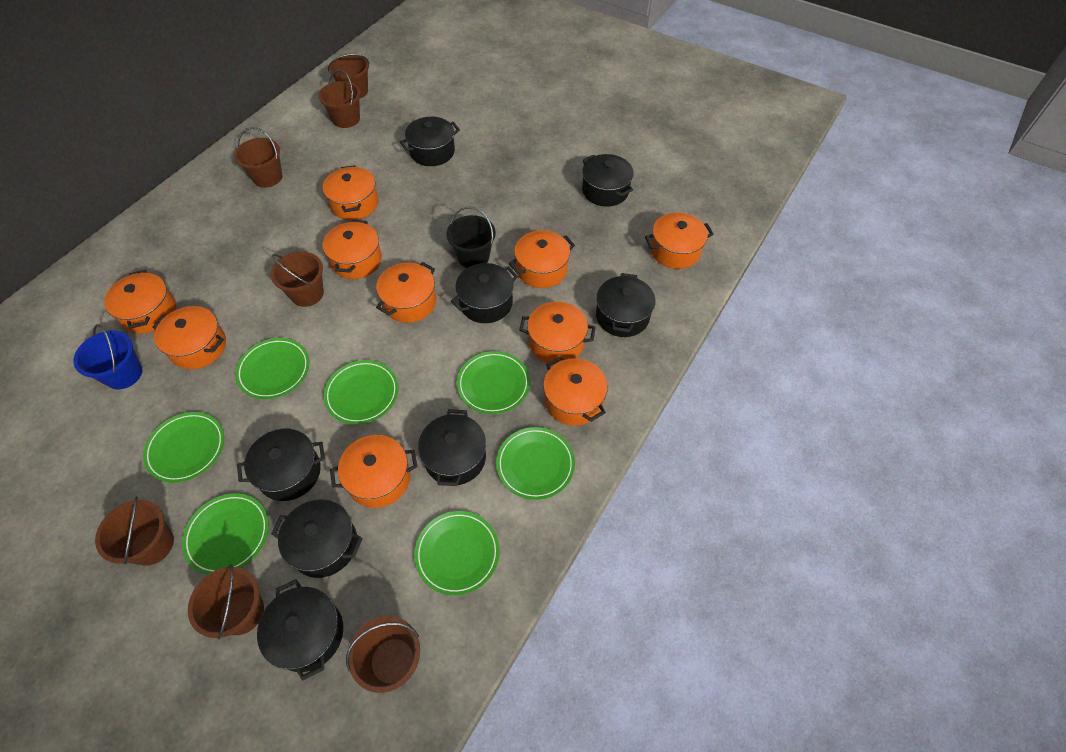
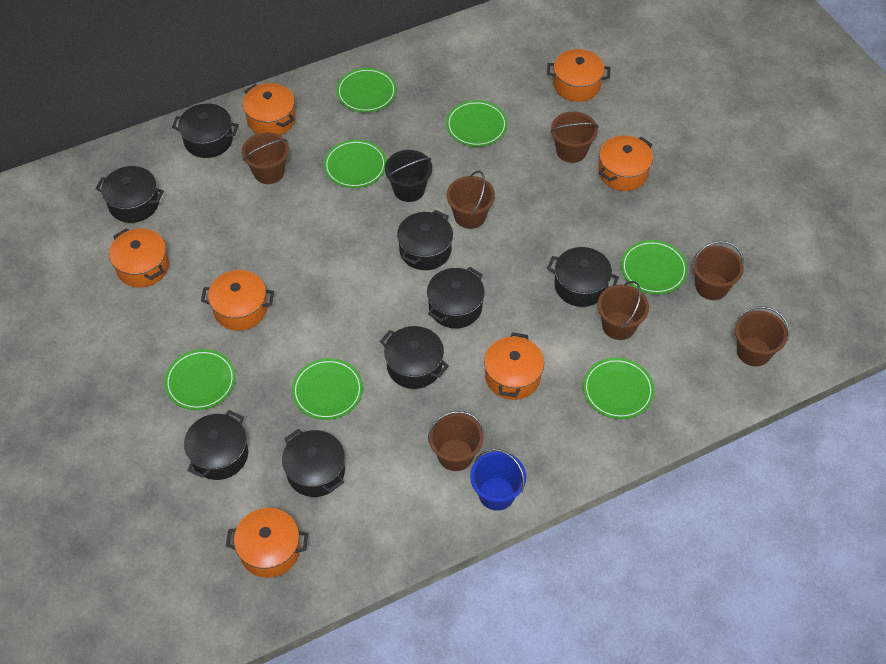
orange pot: 10 -> 7

